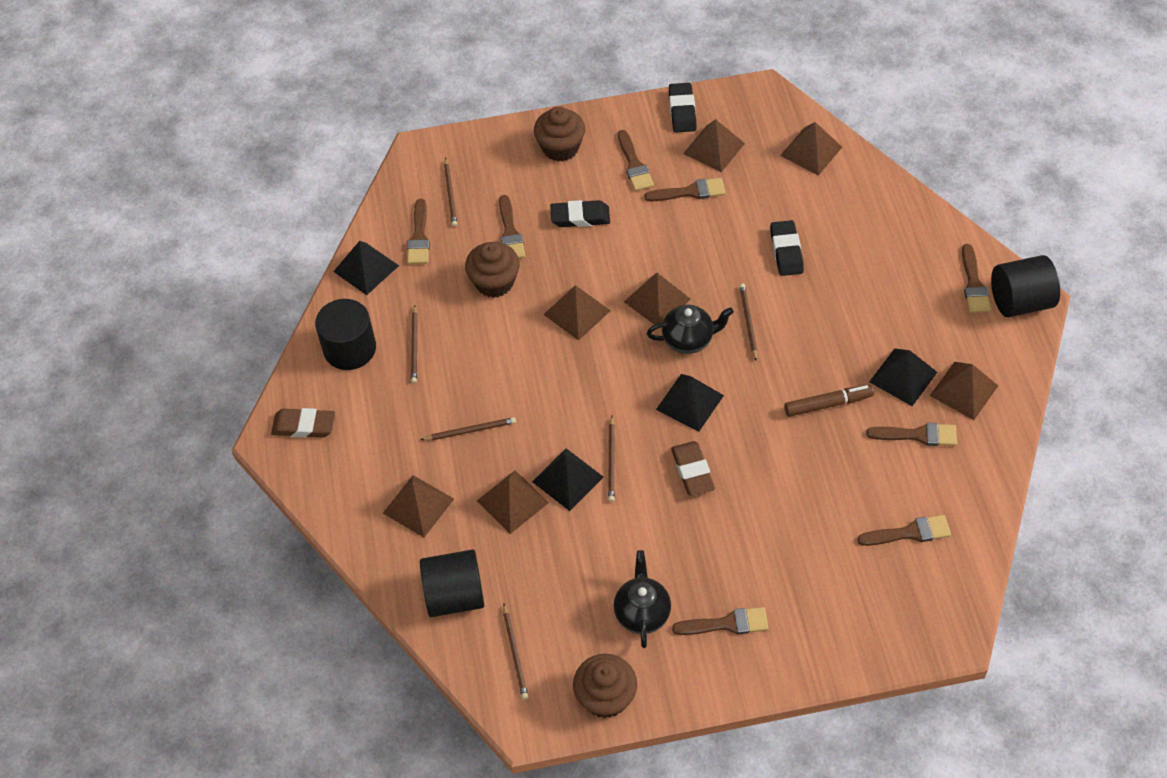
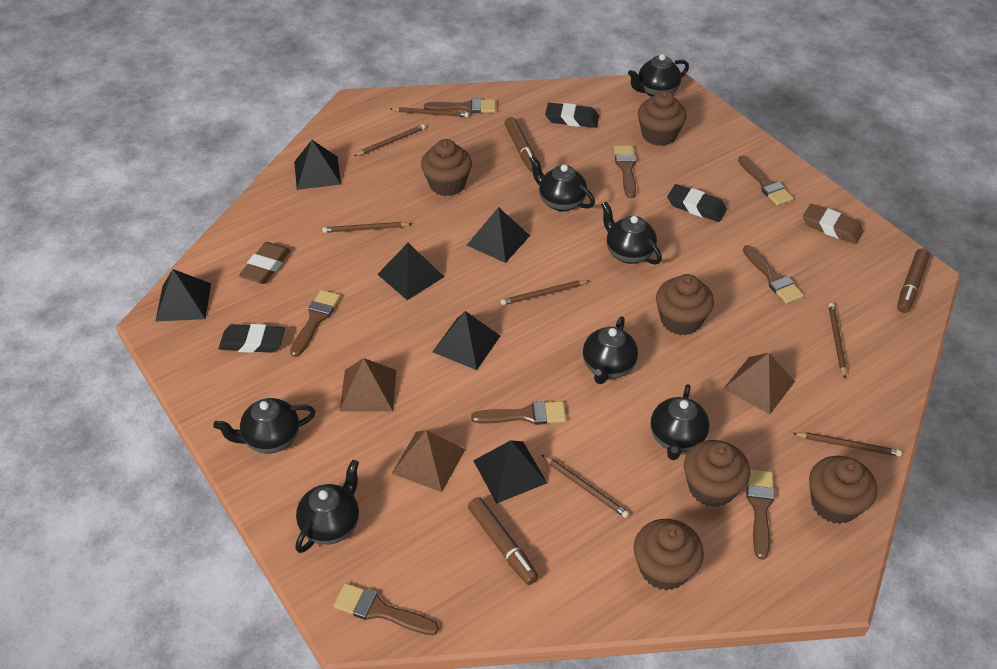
black cylinder: 3 -> 0
black pyramid: 4 -> 6
black teapot: 2 -> 7
brown cupcake: 3 -> 6
brown marker: 1 -> 3
brown pencil: 6 -> 7
brown pyramid: 7 -> 3

